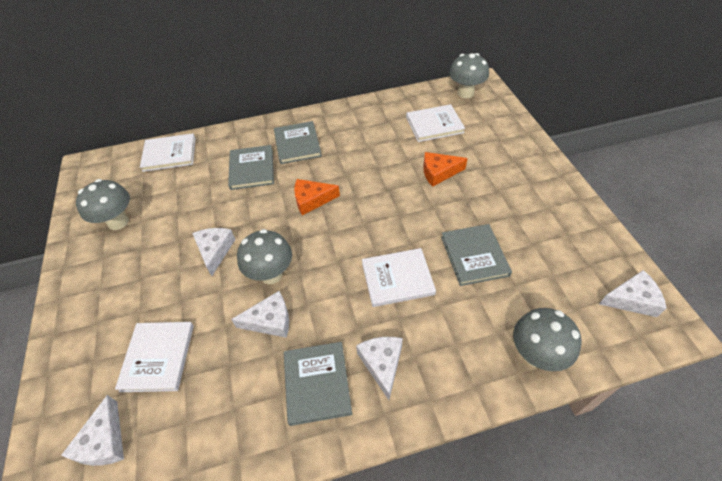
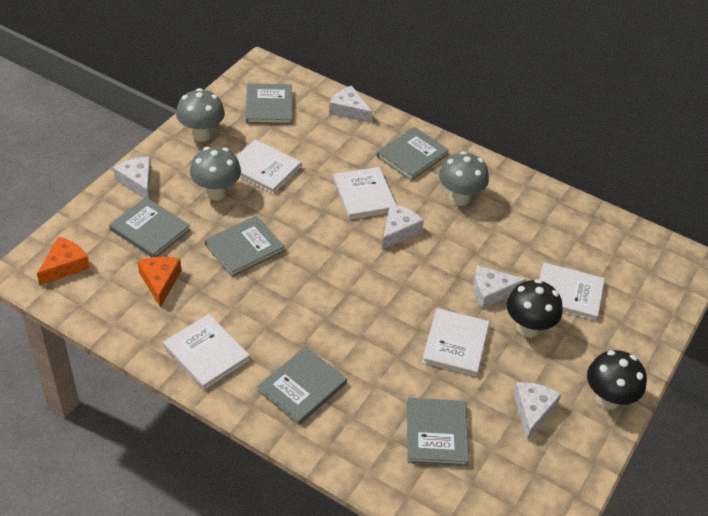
black mushroom: 0 -> 2
grey book: 4 -> 6
grey mushroom: 4 -> 3
white book: 4 -> 5

